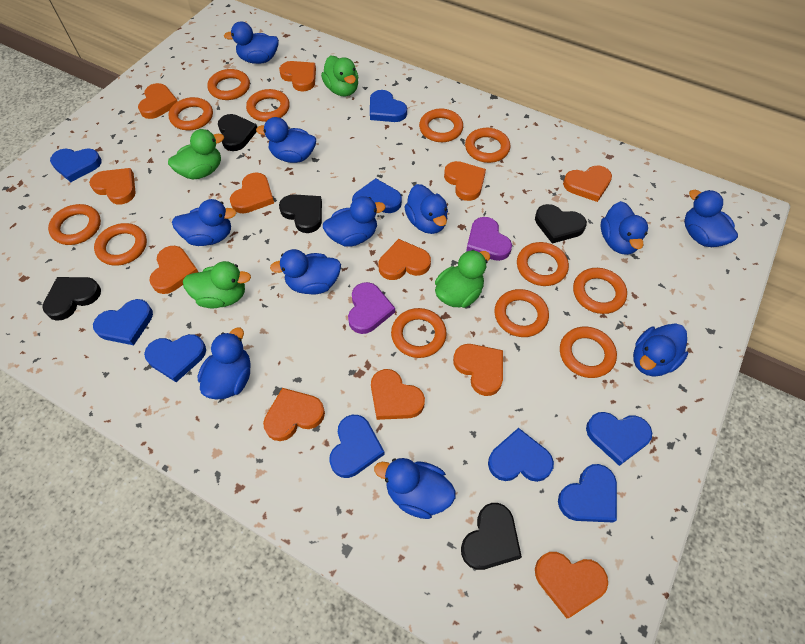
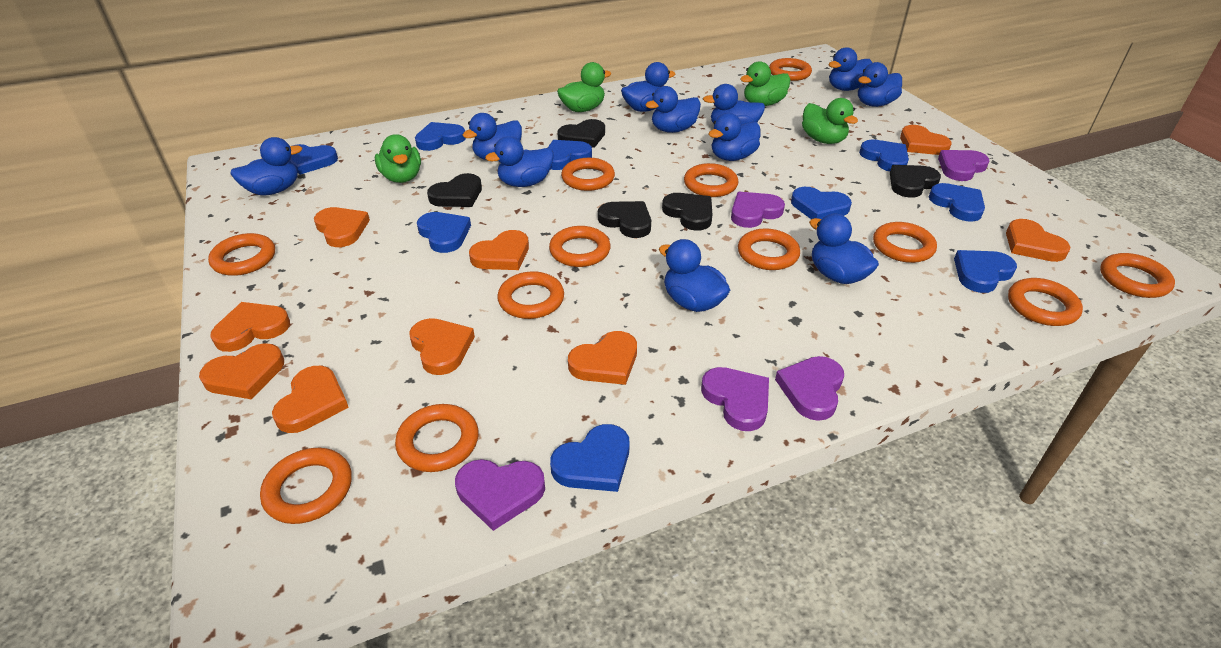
orange heart: 12 -> 9
purple heart: 2 -> 5

